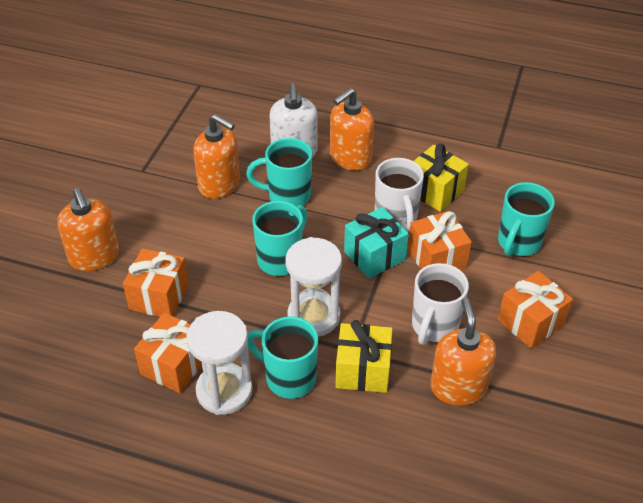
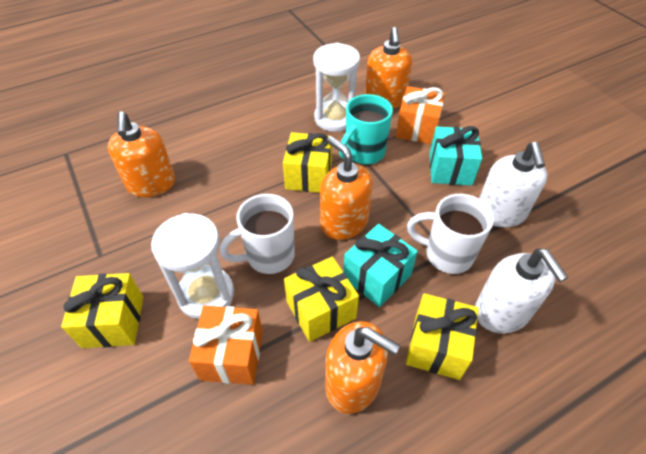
orange gift: 4 -> 2
turquoise gift: 1 -> 2
turquoise mug: 4 -> 1
white soap dispenser: 1 -> 2
yellow gift: 2 -> 4

